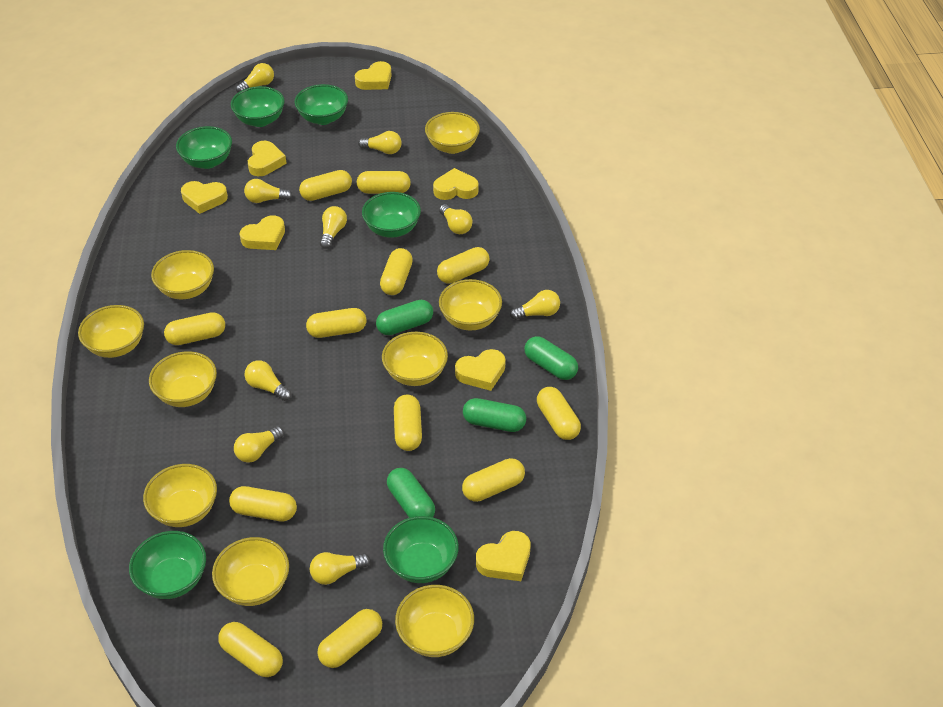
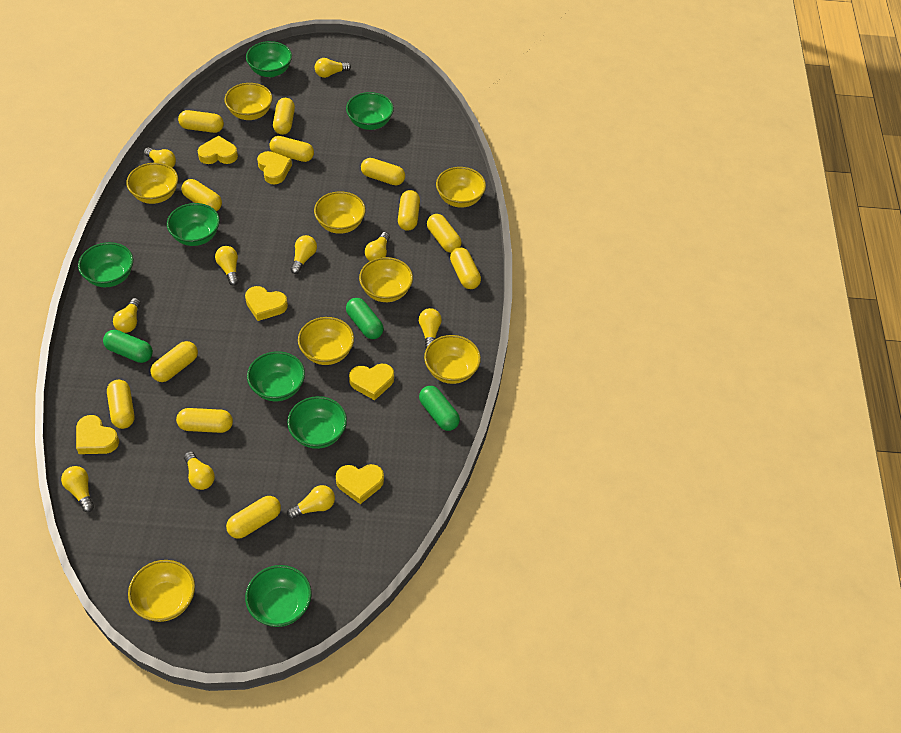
green bowl: 6 -> 7
green capsule: 4 -> 3
yellow bowl: 9 -> 8
yellow heart: 7 -> 6
yellow light bulb: 9 -> 10

